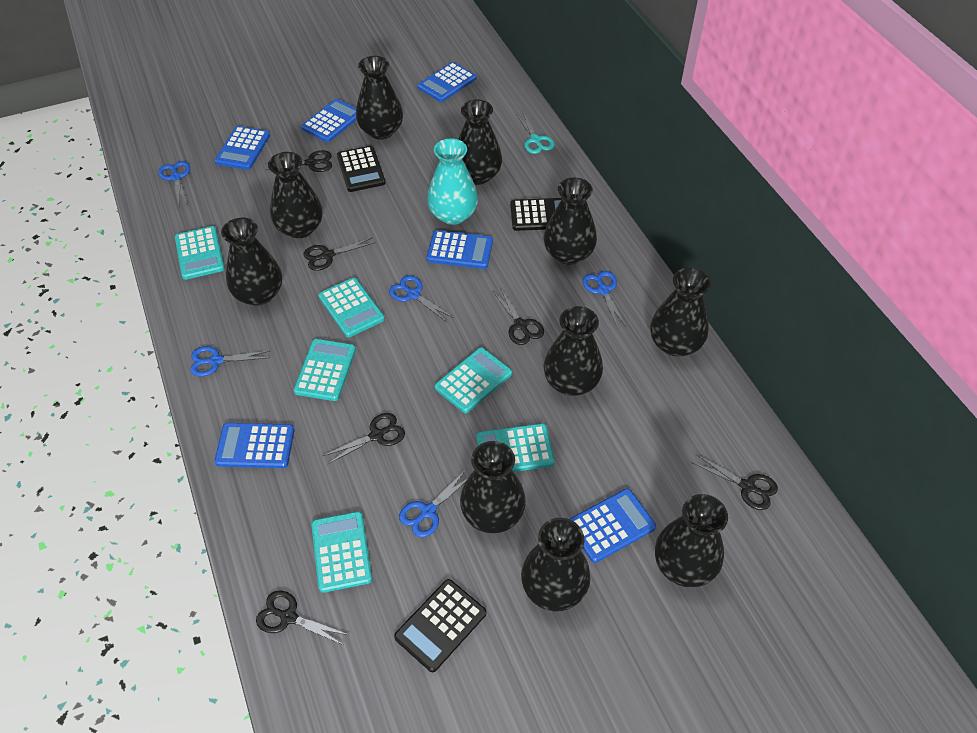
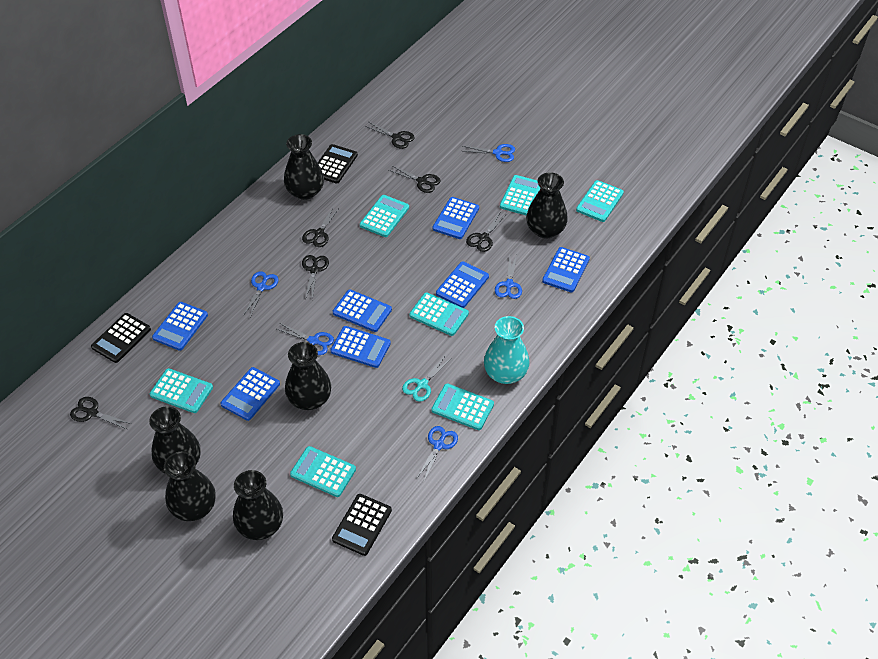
black vase: 10 -> 6
blue calculator: 6 -> 7
turquoise calculator: 6 -> 7

